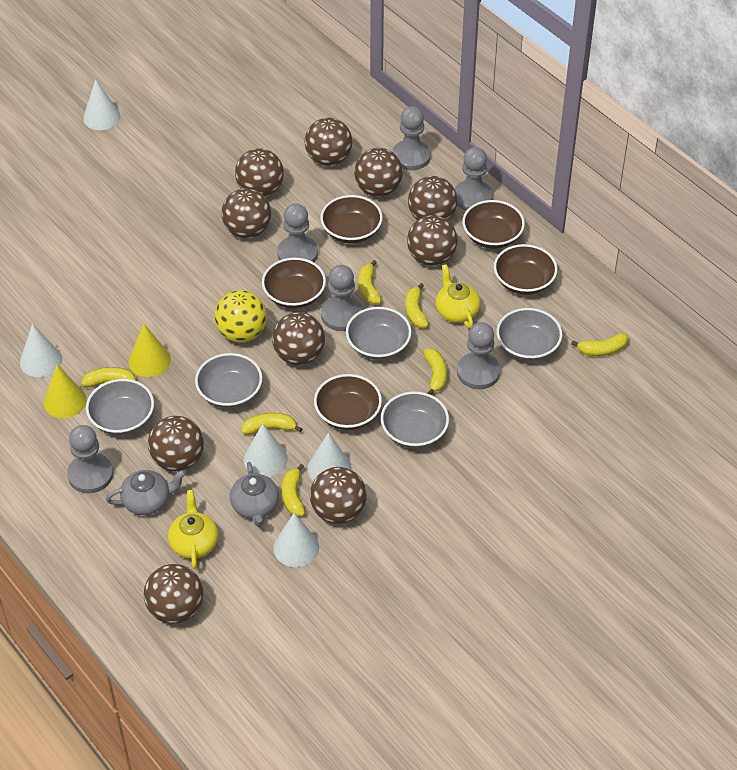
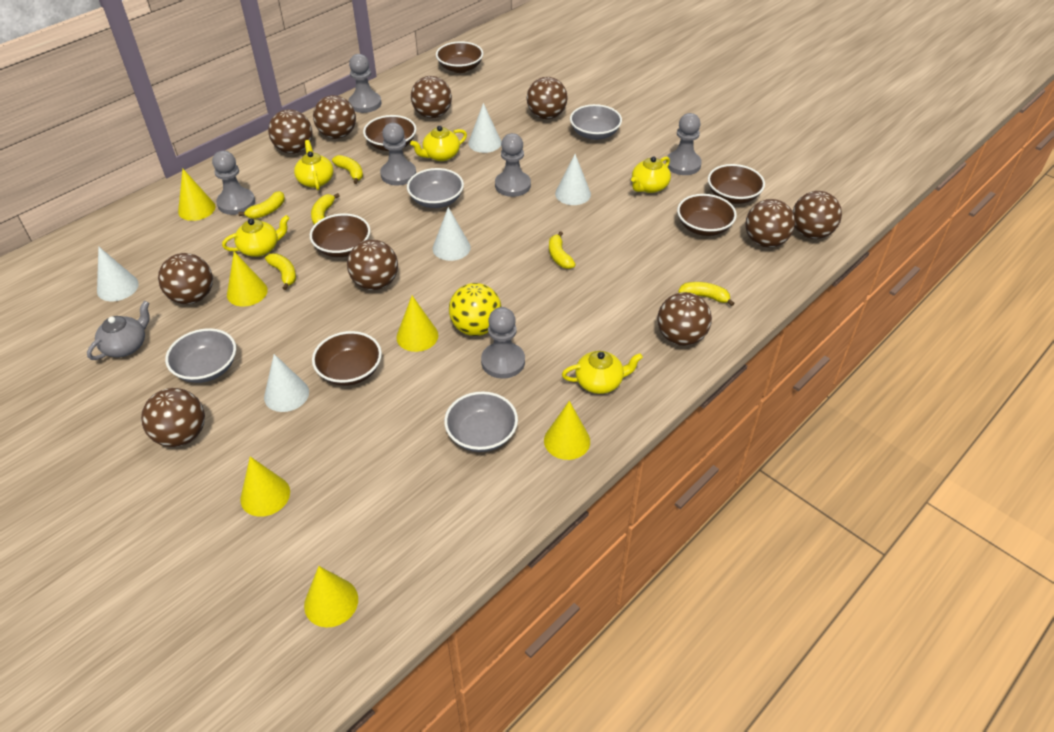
brown bowl: 5 -> 6
grey bowl: 5 -> 4
grey teapot: 2 -> 1
yellow banana: 7 -> 6
yellow cone: 2 -> 6
yellow teapot: 2 -> 5

